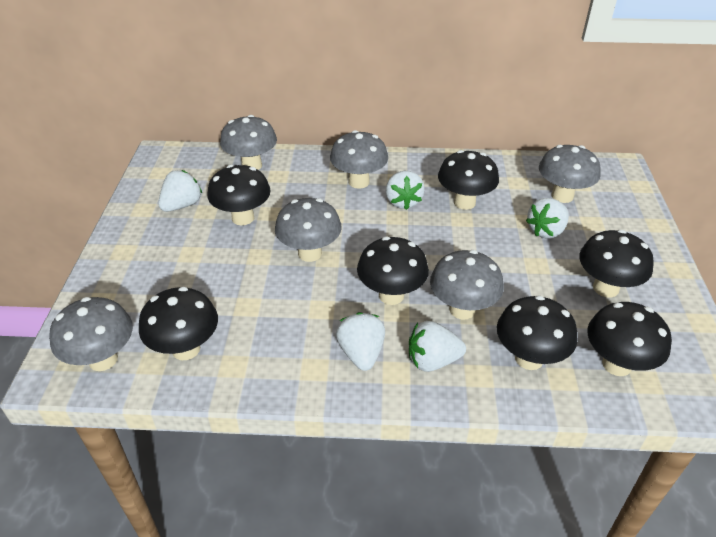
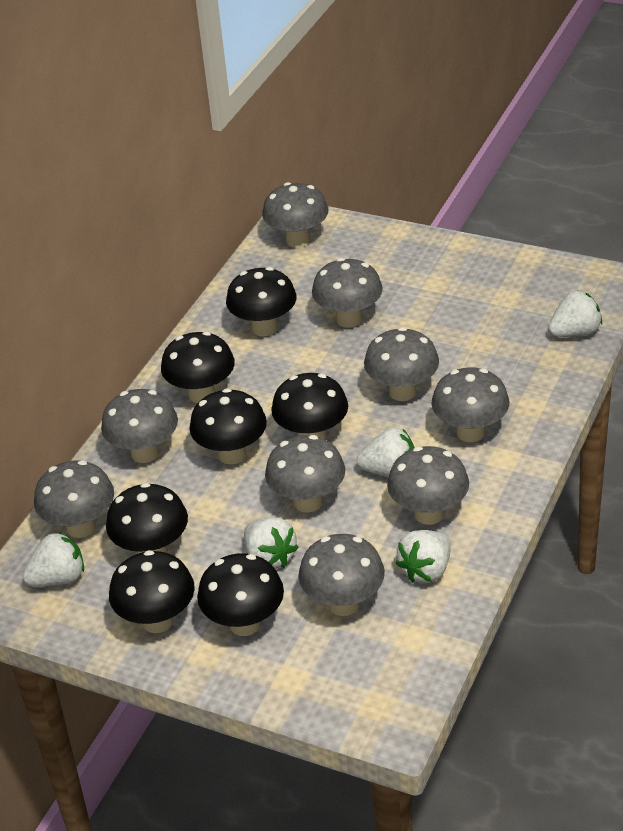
grey mushroom: 6 -> 9

